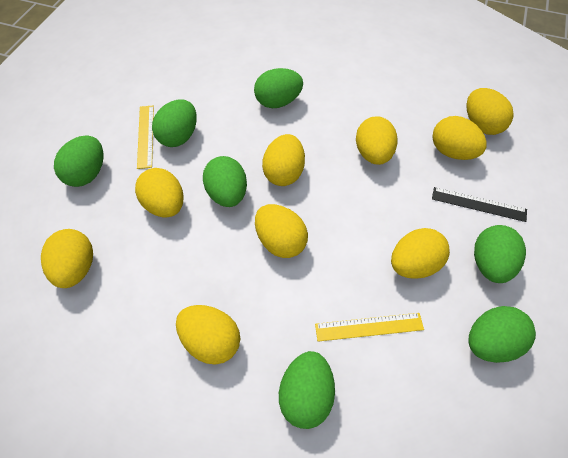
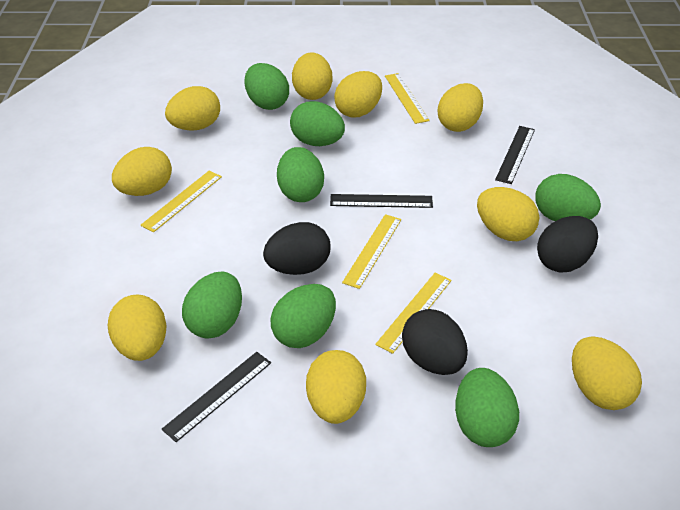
black egg: 0 -> 3
black ruler: 1 -> 3
yellow ruler: 2 -> 4

